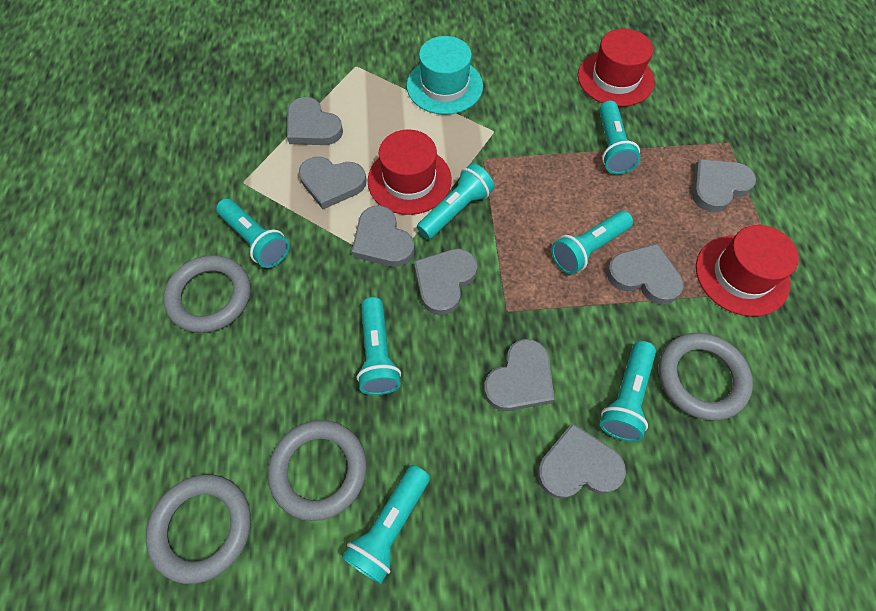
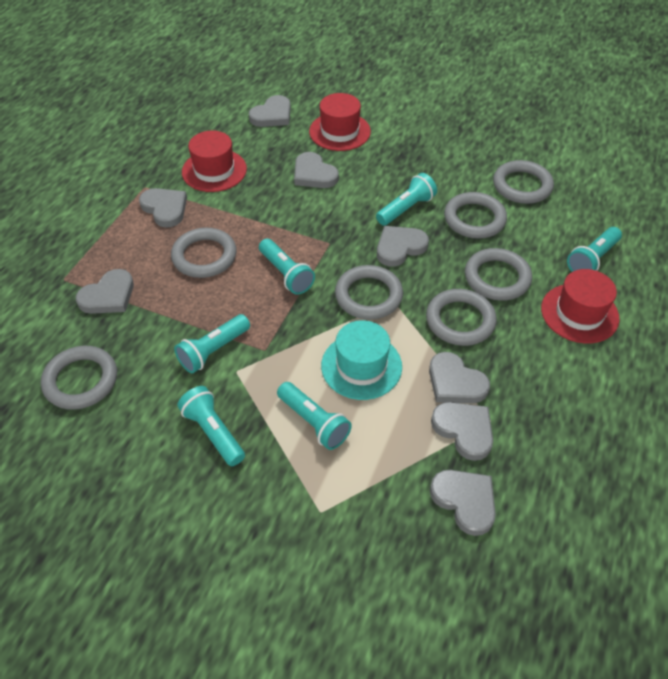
grey ring: 4 -> 7
turquoise flashlight: 7 -> 6

